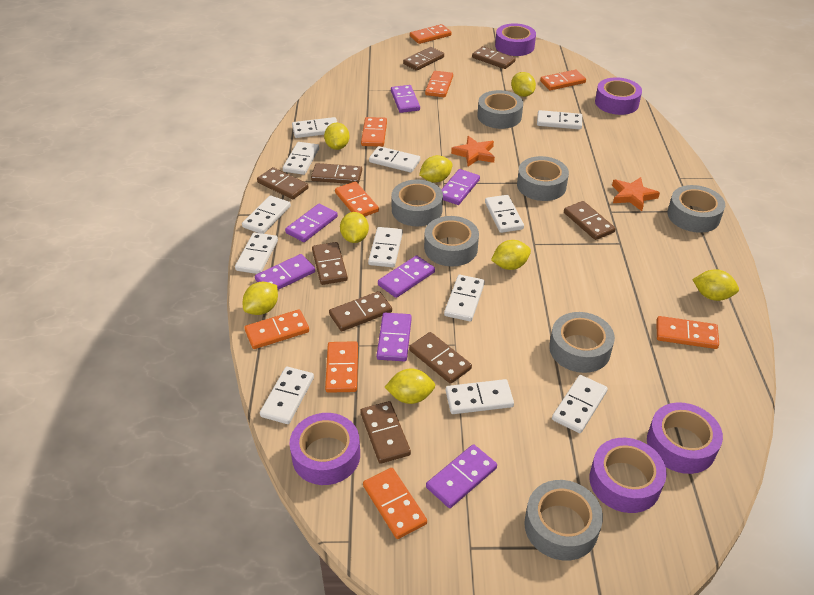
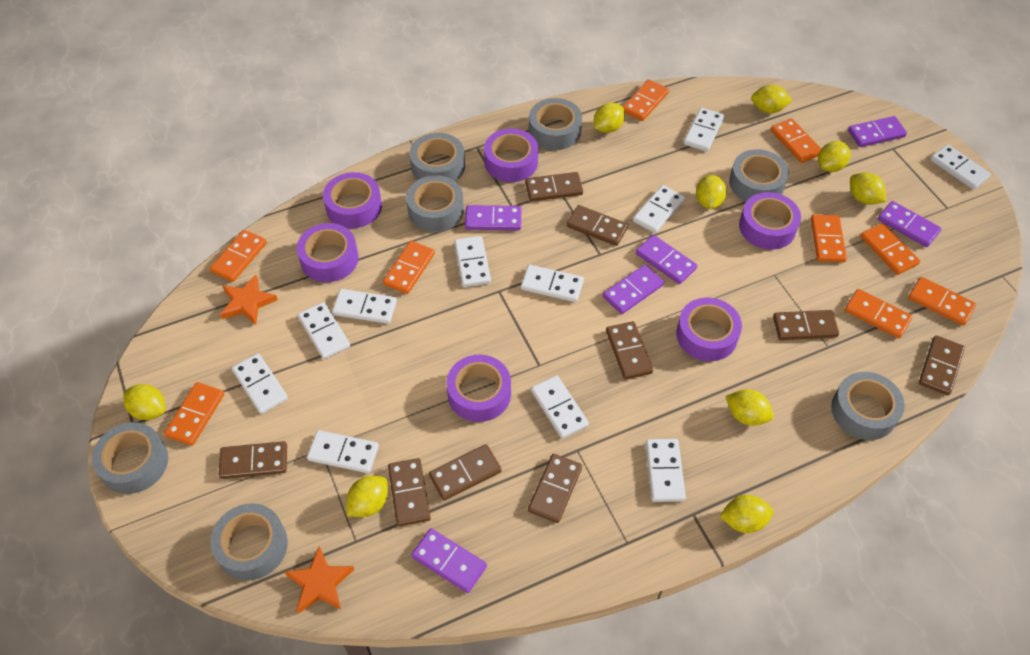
purple domino: 7 -> 6
purple tape: 5 -> 6
white domino: 12 -> 11
yellow lemon: 8 -> 9

